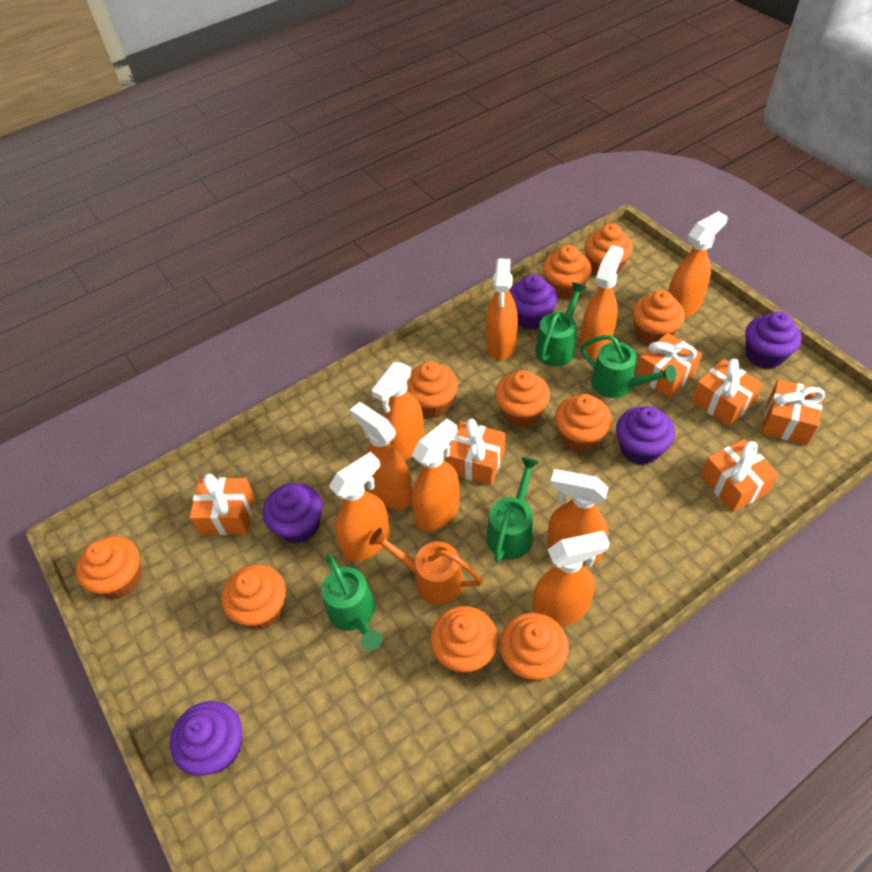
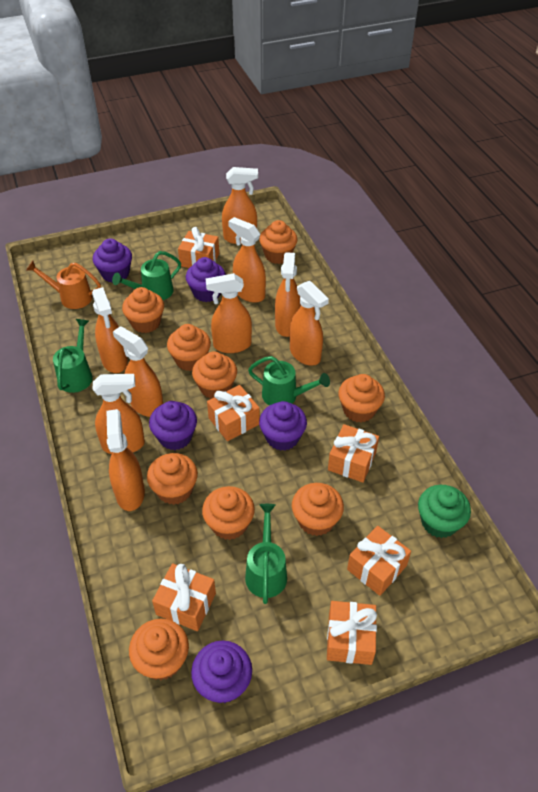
green cupcake: 0 -> 1
orange cupcake: 10 -> 9

